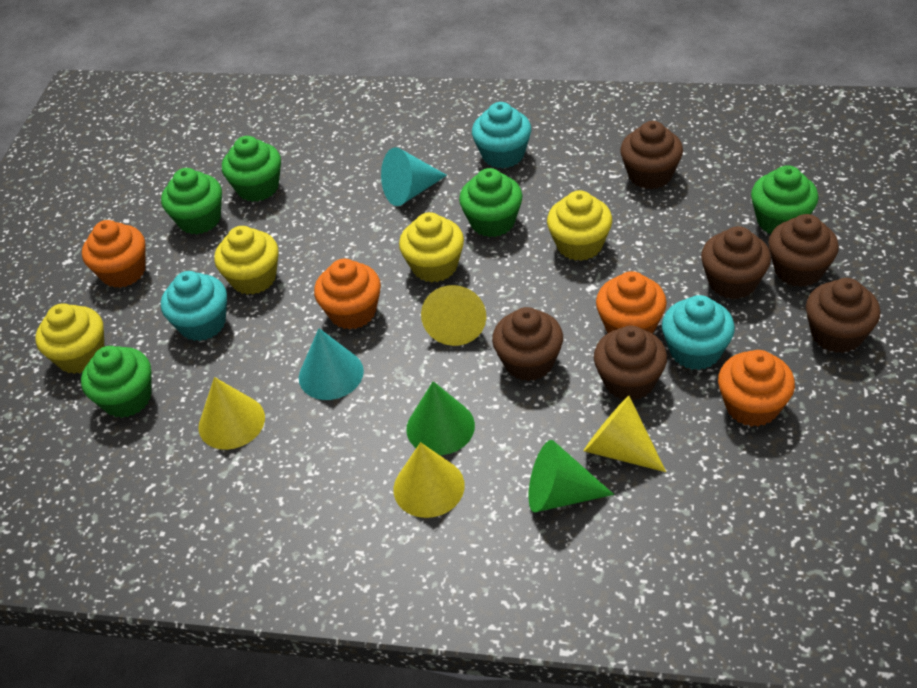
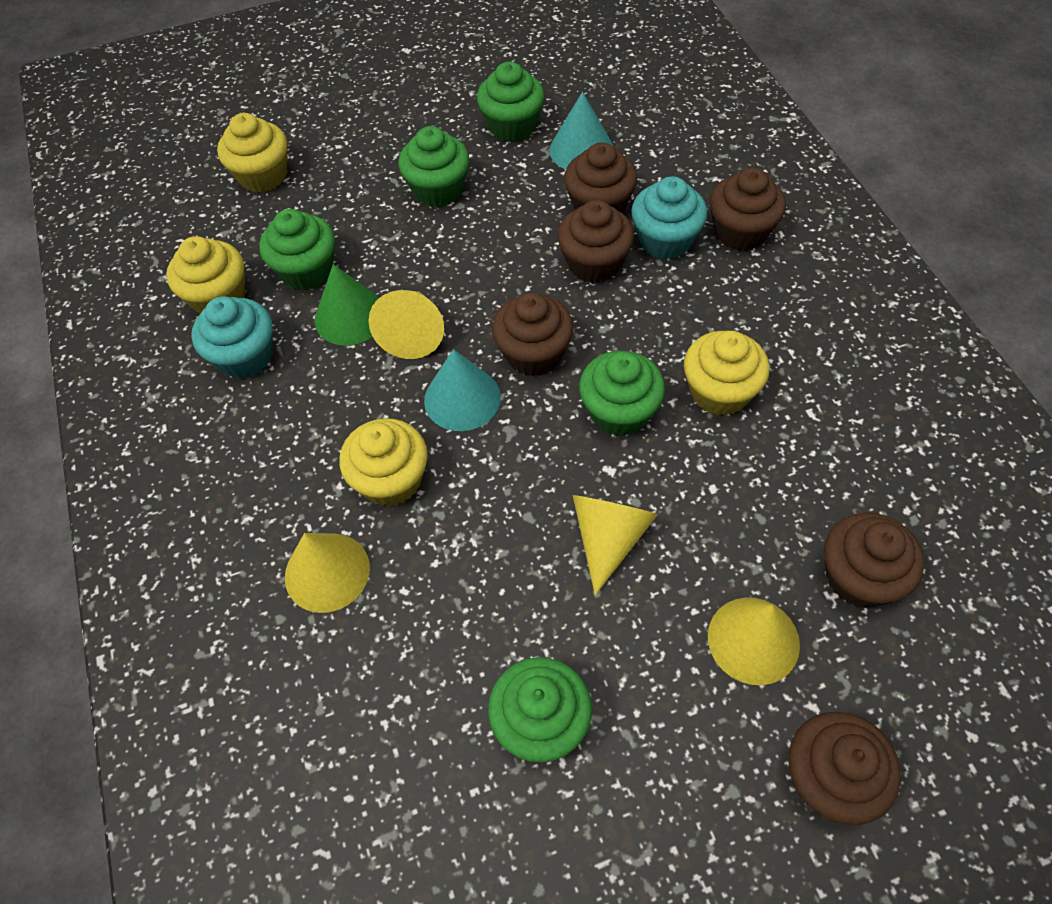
green cone: 2 -> 1
orange cupcake: 4 -> 0
turquoise cupcake: 3 -> 2

